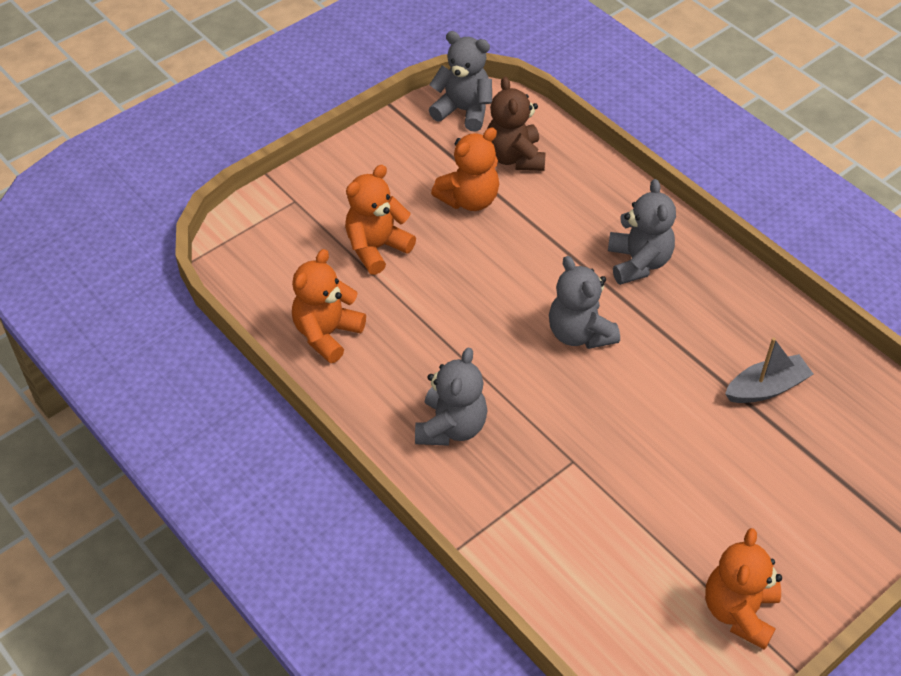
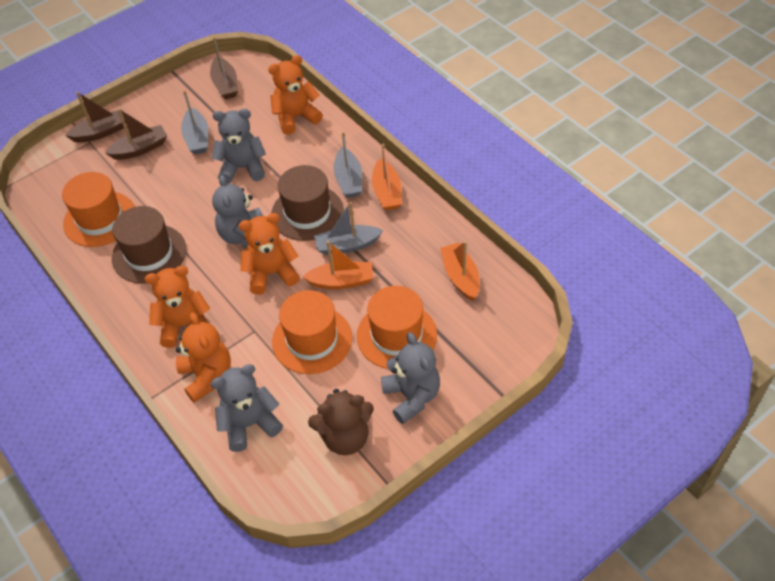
brown boat: 0 -> 3
brown hat: 0 -> 2
grey boat: 1 -> 3
orange boat: 0 -> 3
orange hat: 0 -> 3

